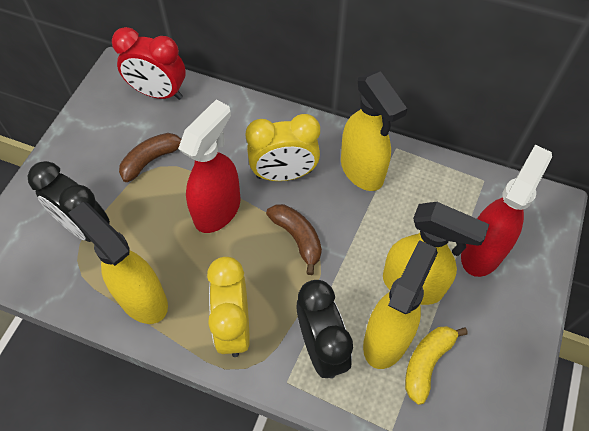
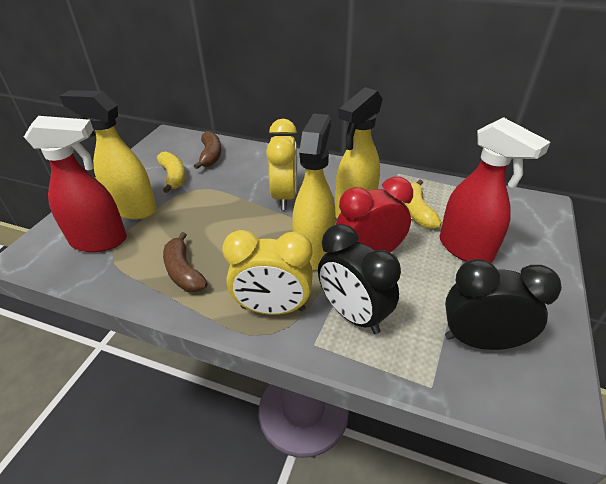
yellow banana: 1 -> 2
yellow spray bottle: 4 -> 3

